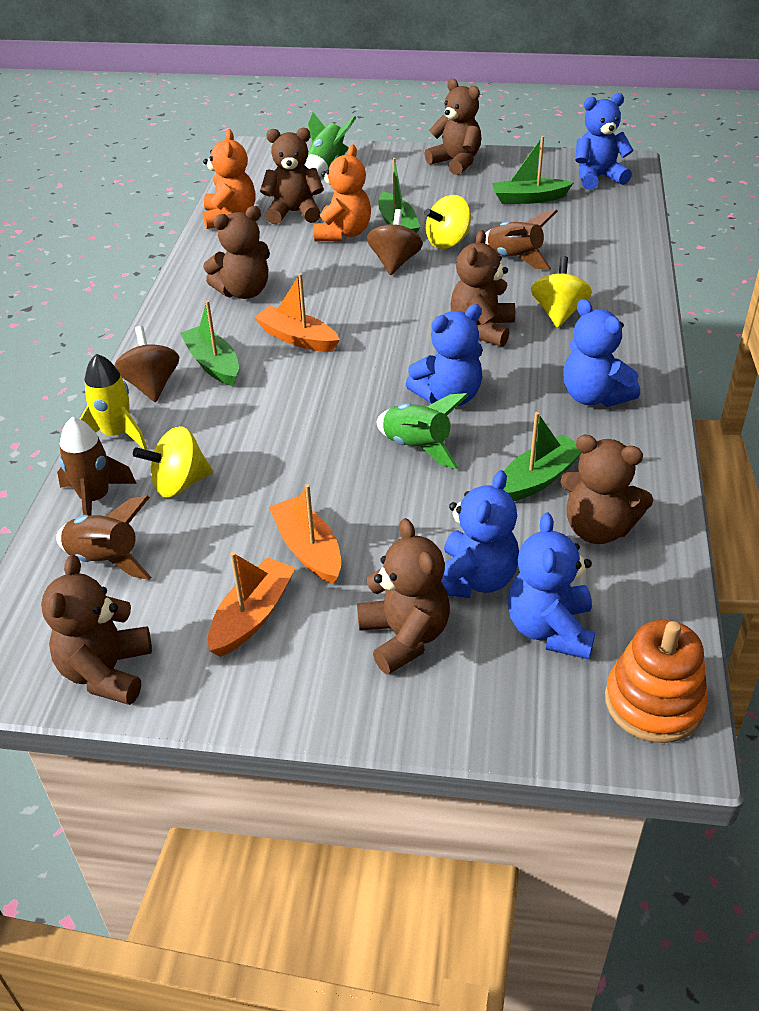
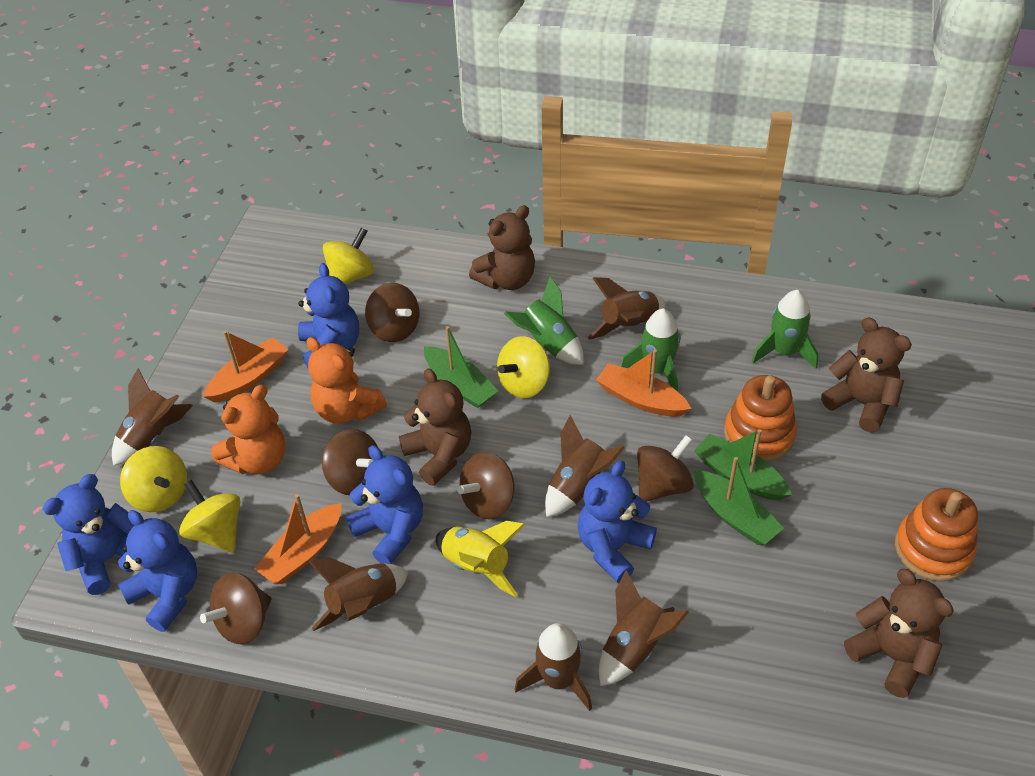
brown rocket: 3 -> 6
brown spinning top: 2 -> 5
brown teddy bear: 7 -> 4
green boat: 4 -> 3
green rocket: 2 -> 3
orange stacking toy: 1 -> 2
yellow spinning top: 3 -> 4

